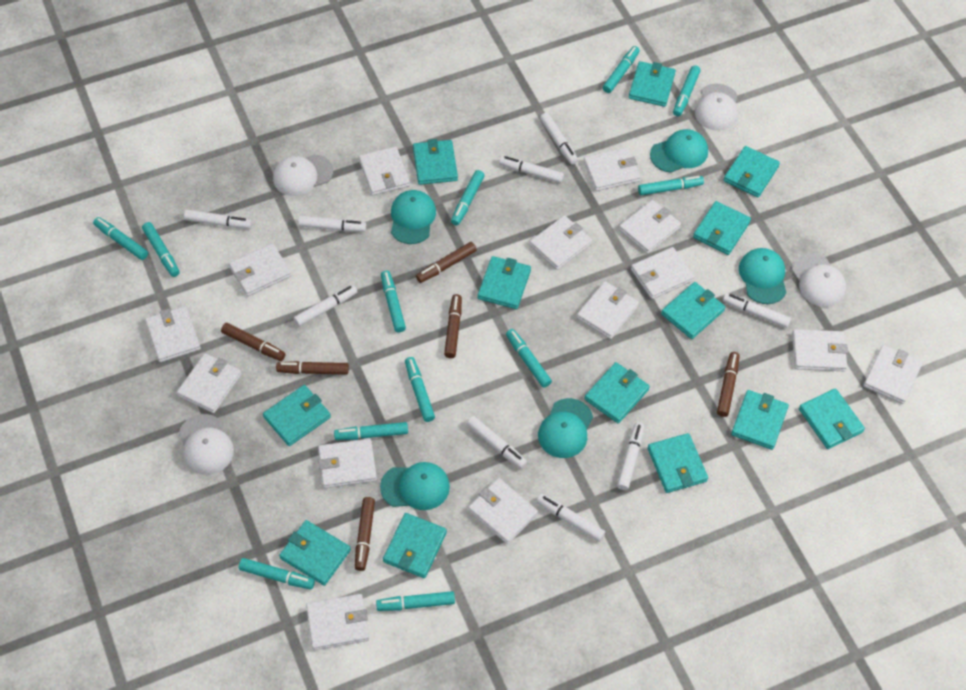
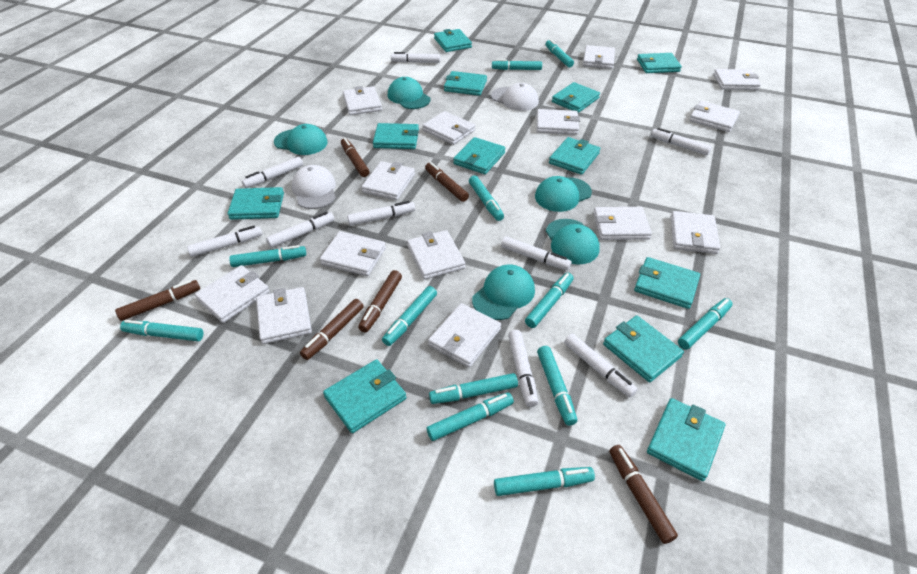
turquoise wallet: 13 -> 12
white cap: 4 -> 2

